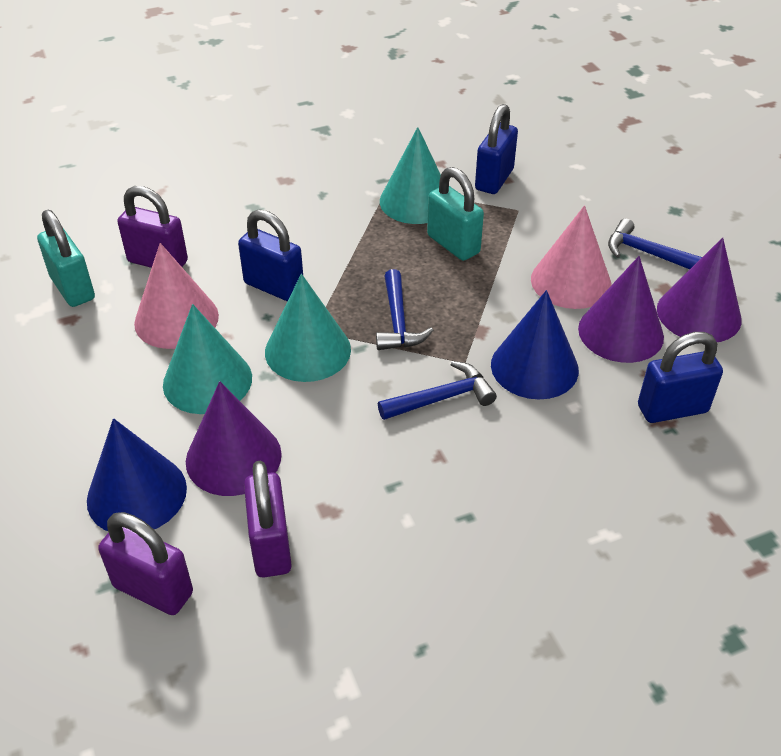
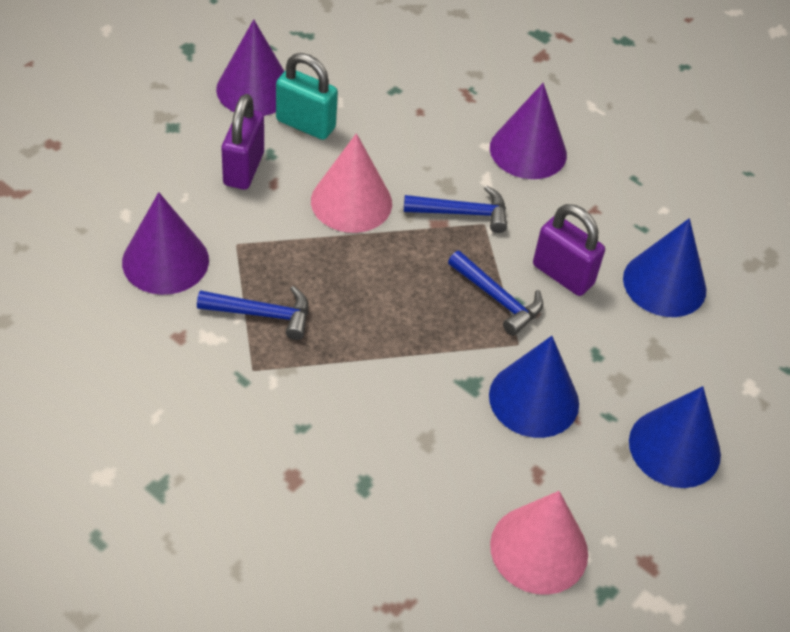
blue cone: 2 -> 3
blue padlock: 3 -> 0
purple padlock: 3 -> 2
turquoise cone: 3 -> 0
turquoise padlock: 2 -> 1

